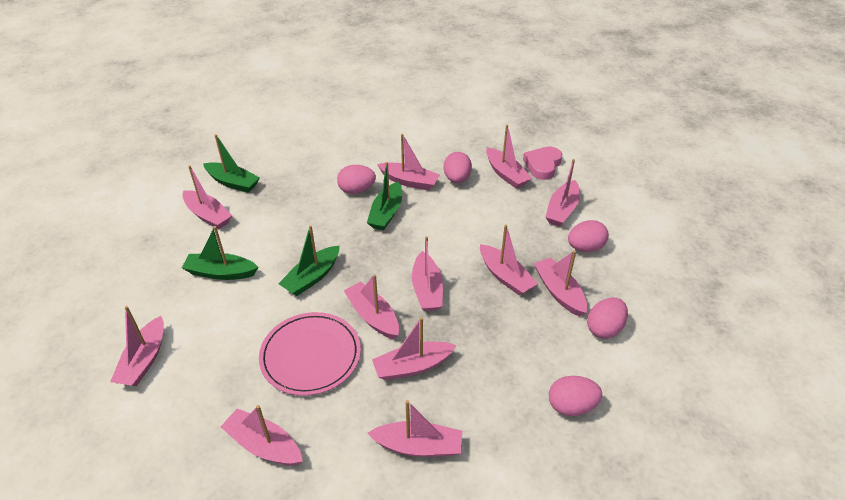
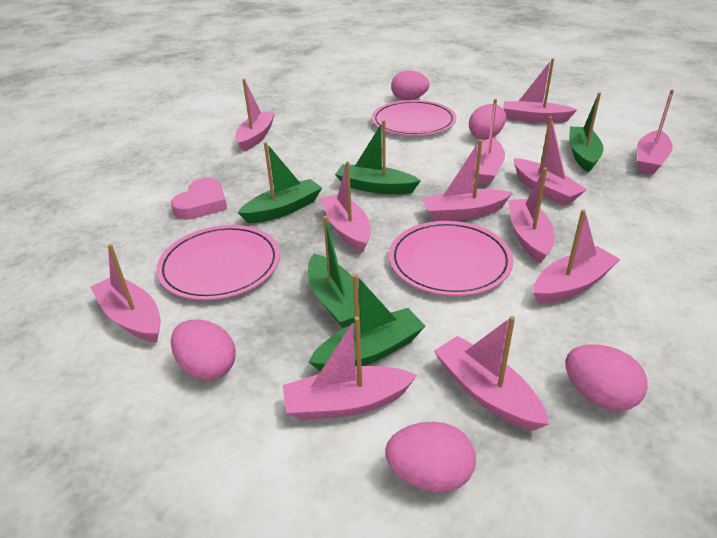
green boat: 4 -> 5
pink plate: 1 -> 3

